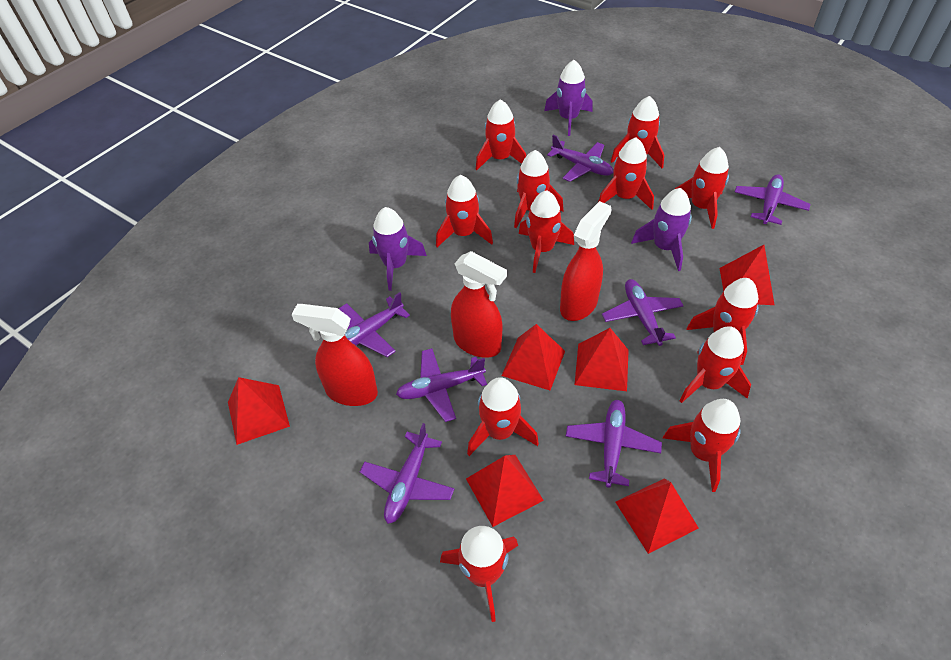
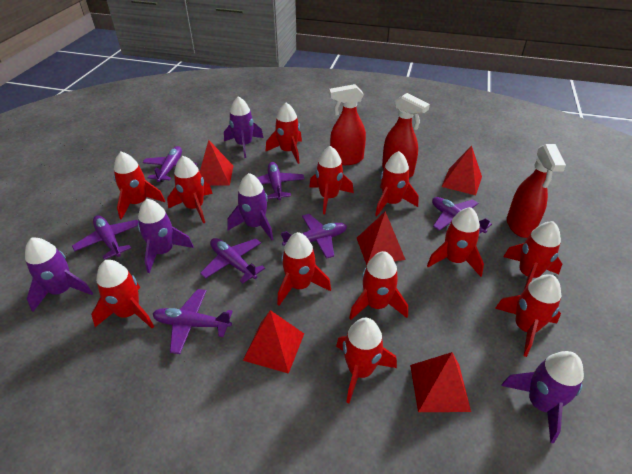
purple rocket: 3 -> 5
red pyramid: 6 -> 5

